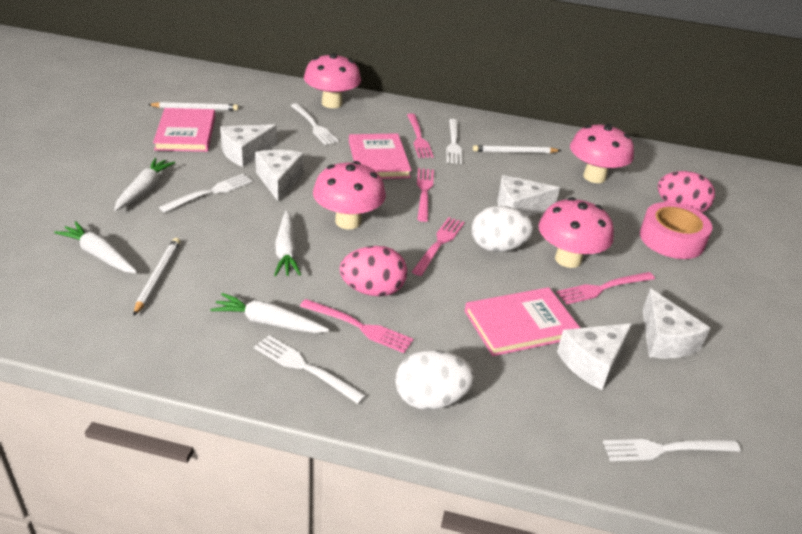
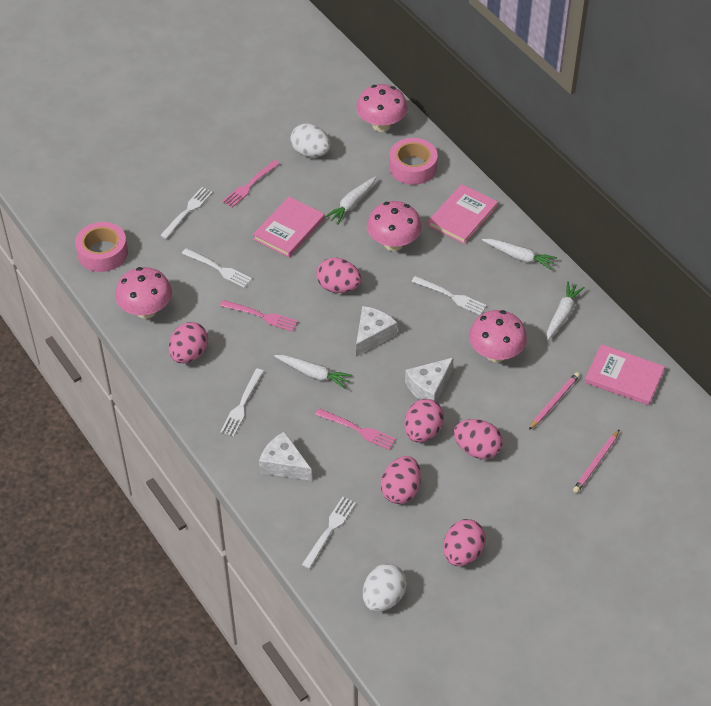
pink egg: 2 -> 6
pink fork: 5 -> 3
pink pencil: 0 -> 2
pink tape: 1 -> 2
white cheese: 5 -> 3
white pencil: 3 -> 0

